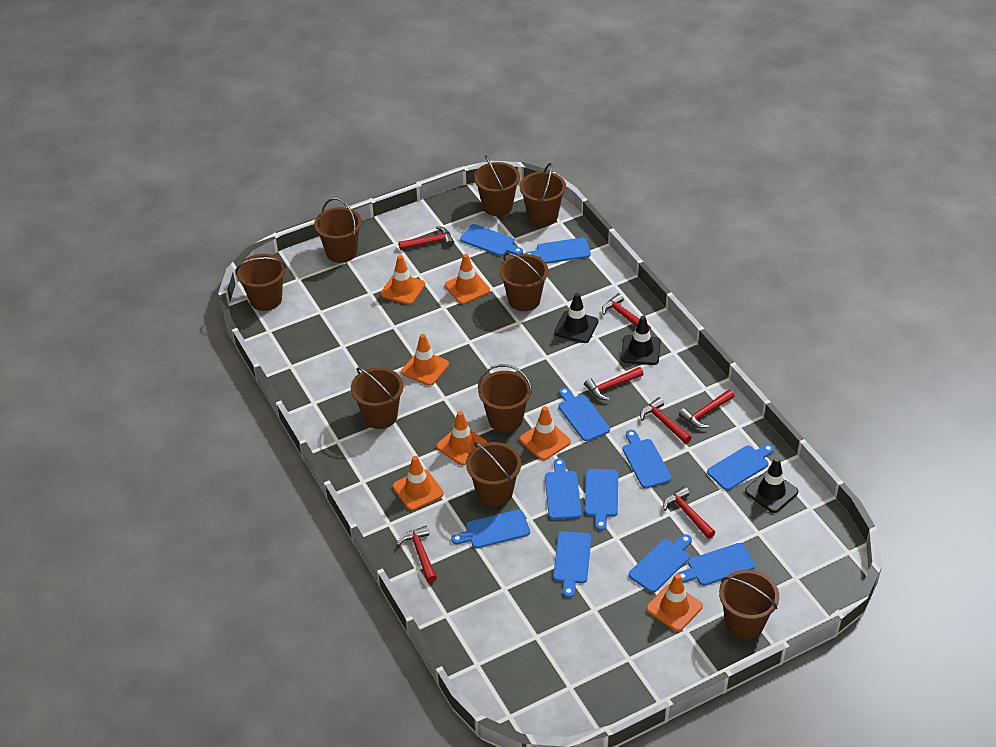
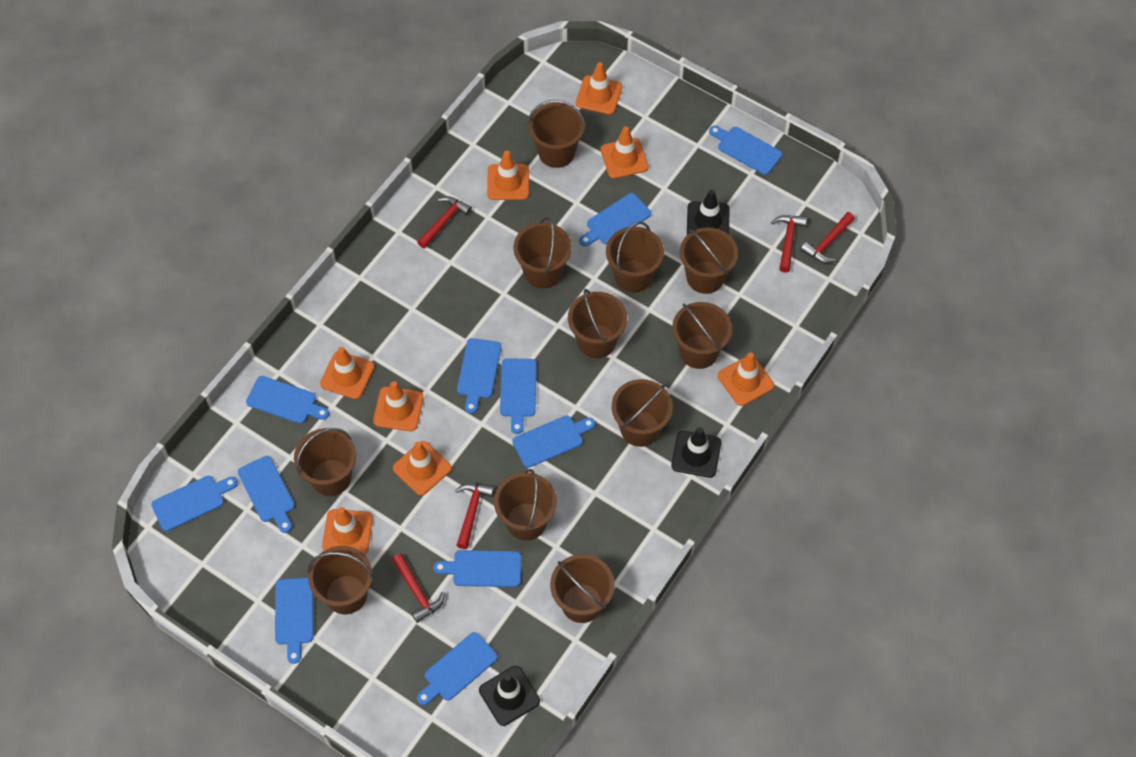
brown bucket: 9 -> 11
orange traffic cone: 7 -> 8
red hammer: 7 -> 5

